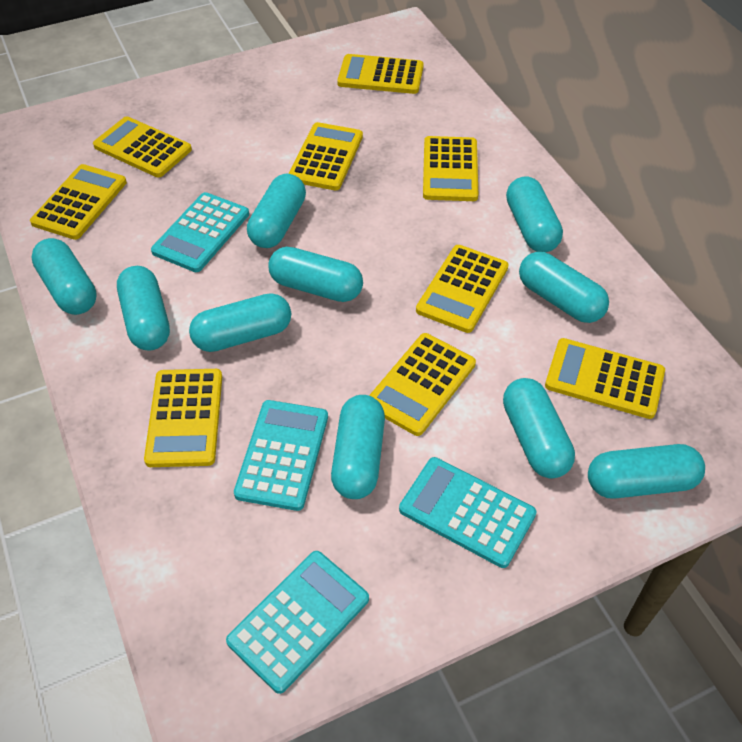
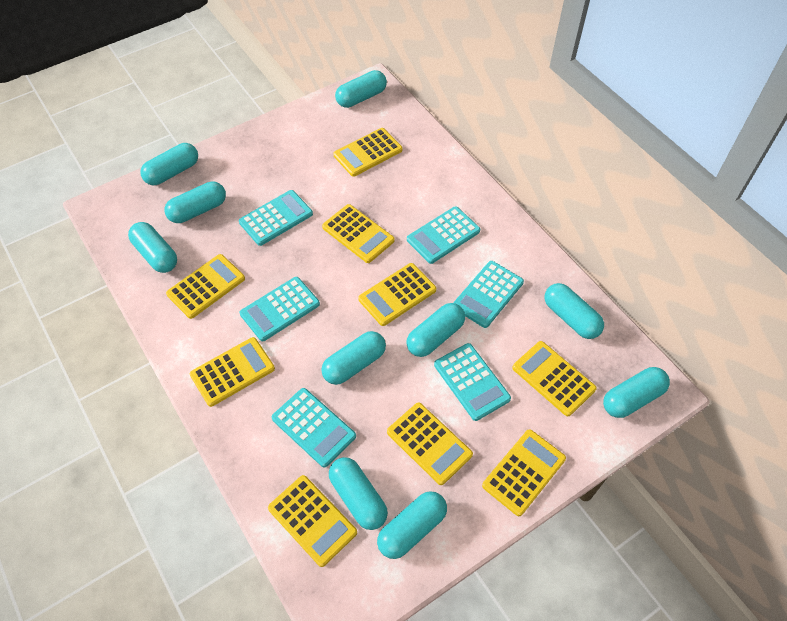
turquoise calculator: 4 -> 6

